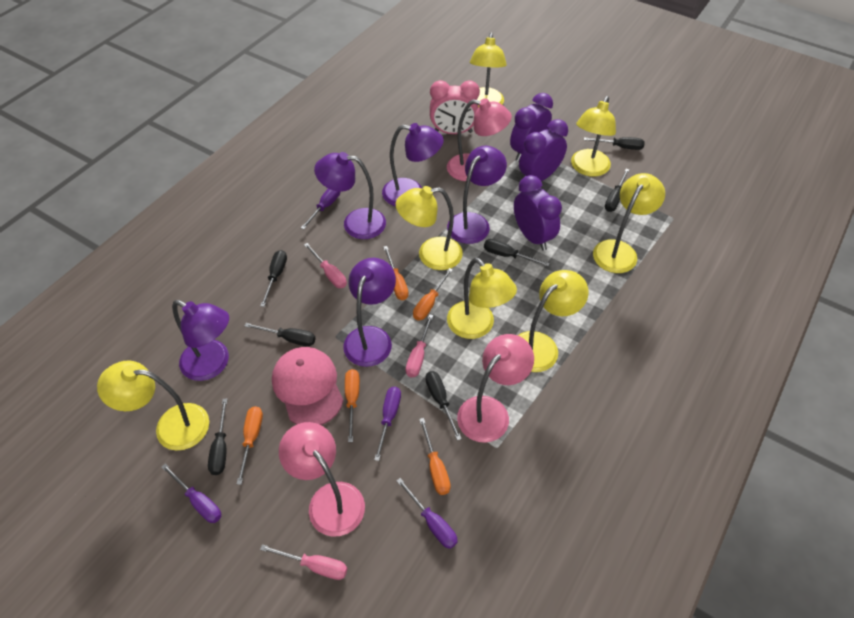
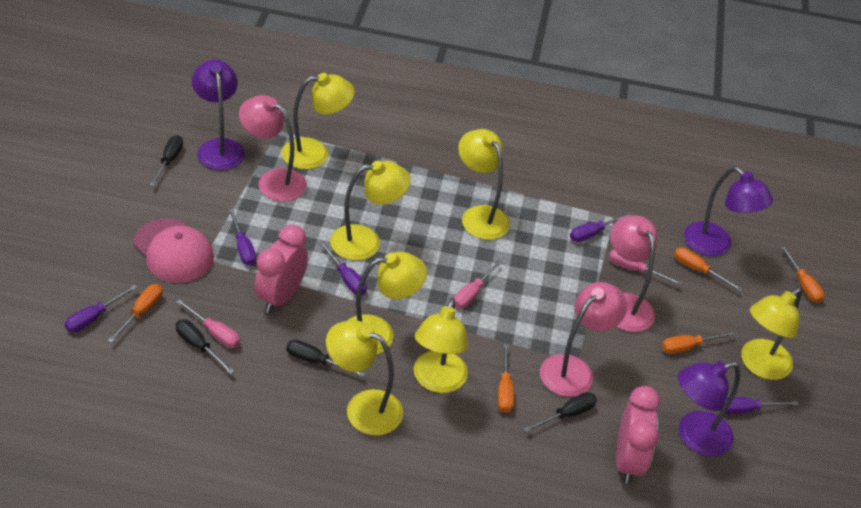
black screwdriver: 7 -> 4
pink clock: 1 -> 2
purple clock: 3 -> 0
purple lamp: 5 -> 3
purple screwdriver: 4 -> 5

